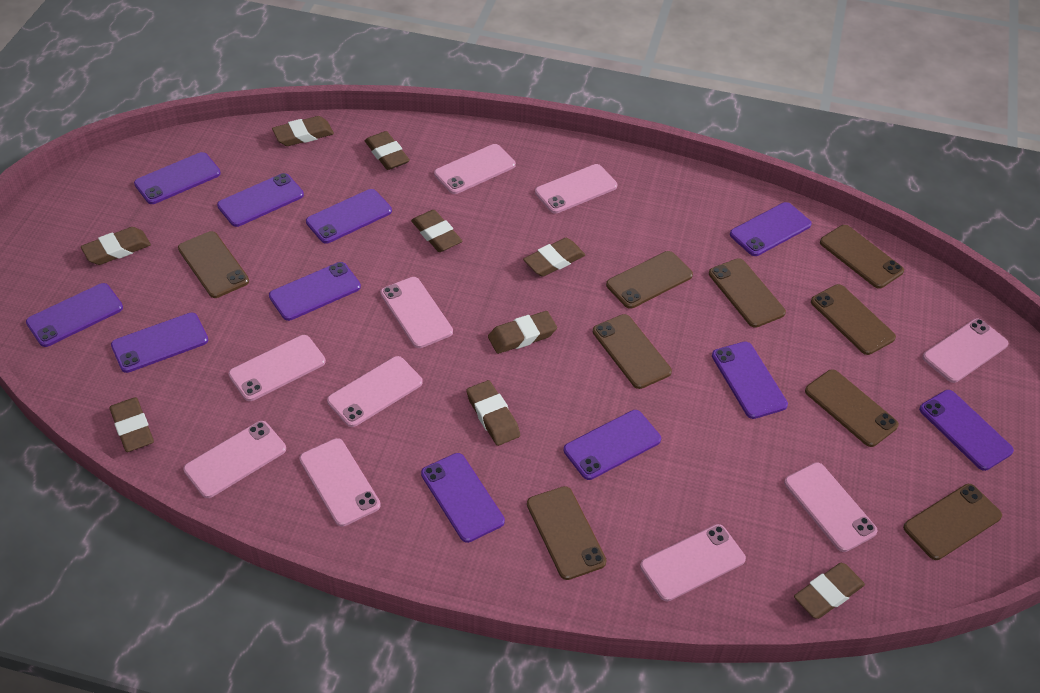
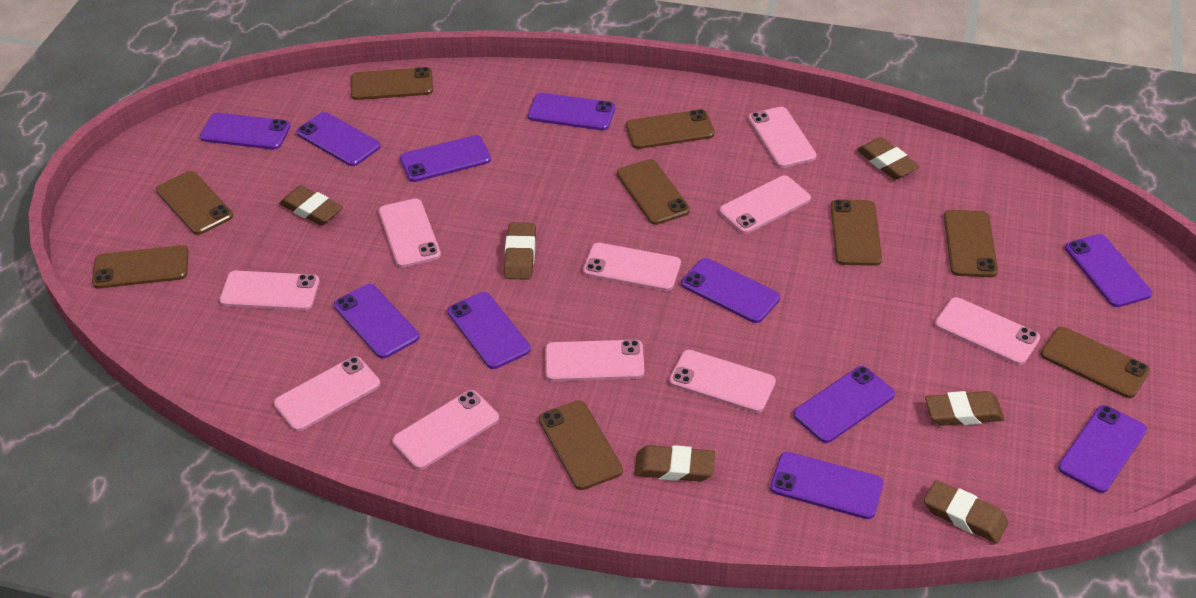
brown eraser: 9 -> 6

